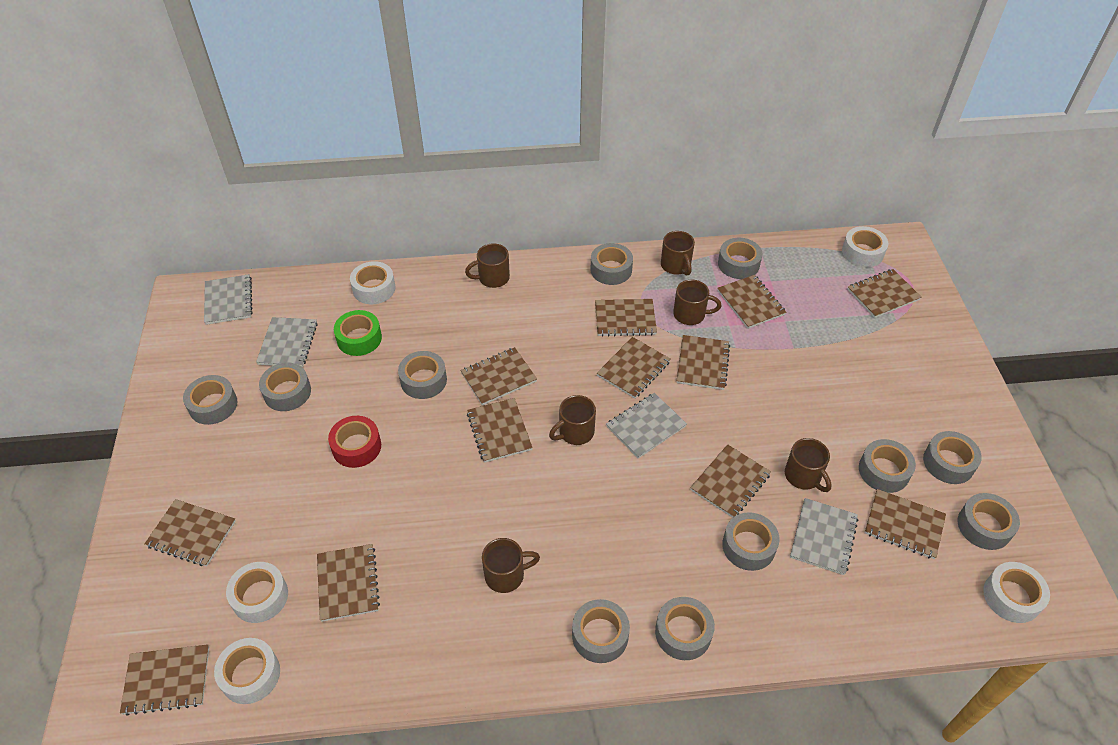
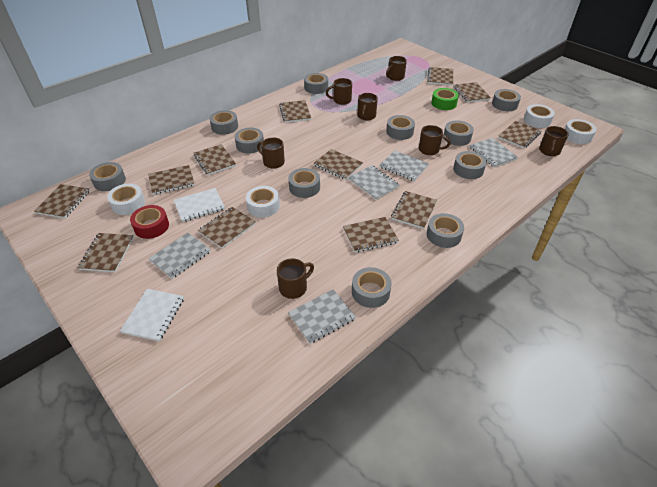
brown mug: 6 -> 7
grey notebook: 4 -> 5
white notebook: 0 -> 2
white tape: 5 -> 4

